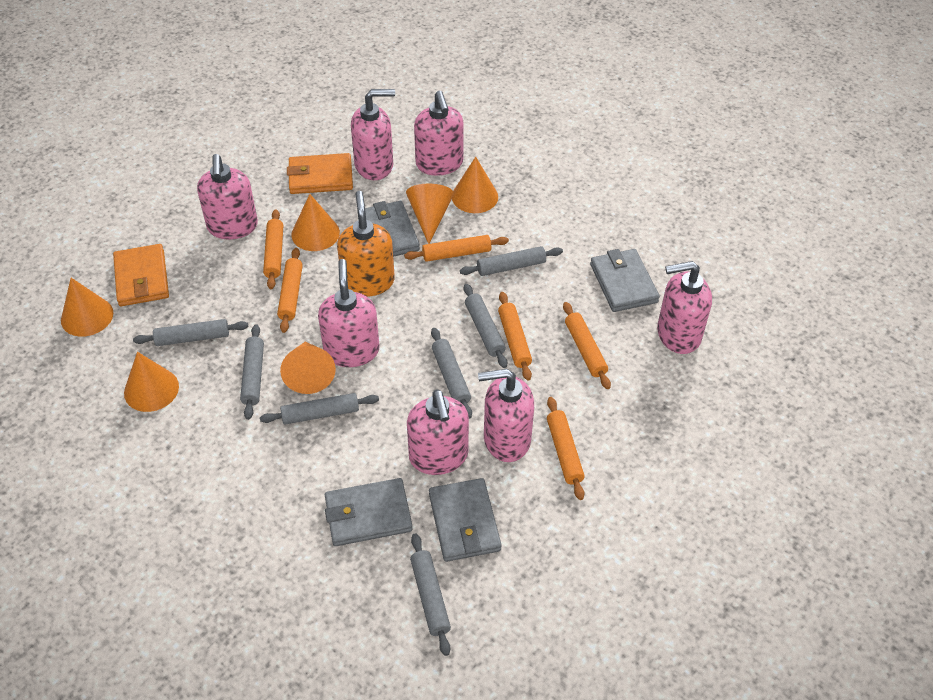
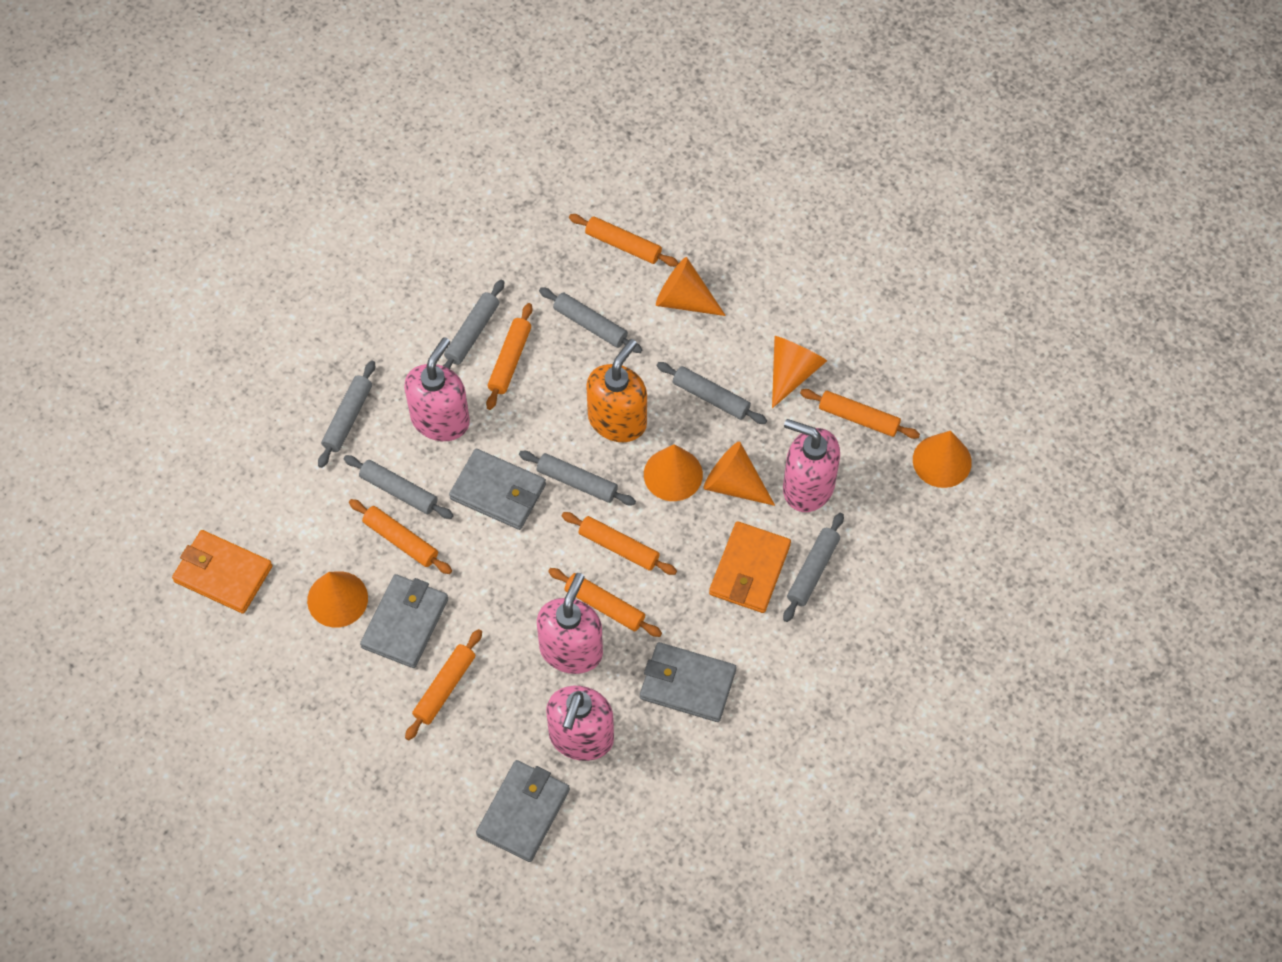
orange rolling pin: 6 -> 7
pink soap dispenser: 7 -> 4

